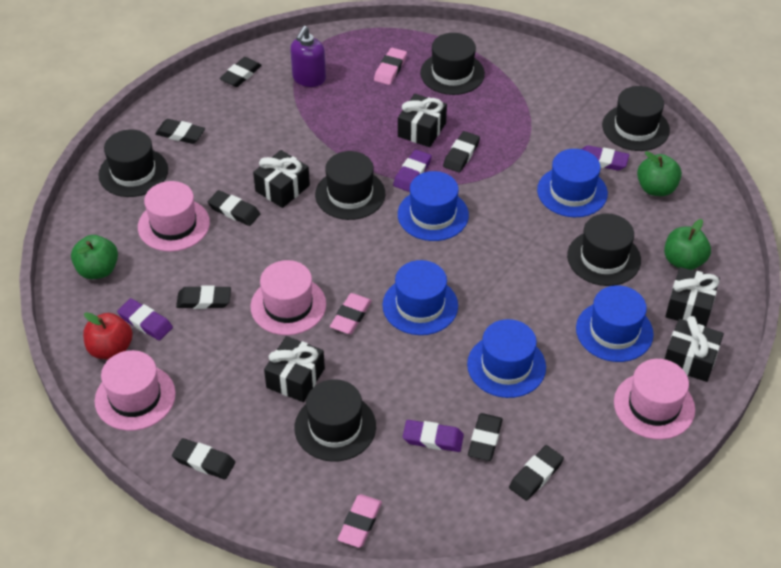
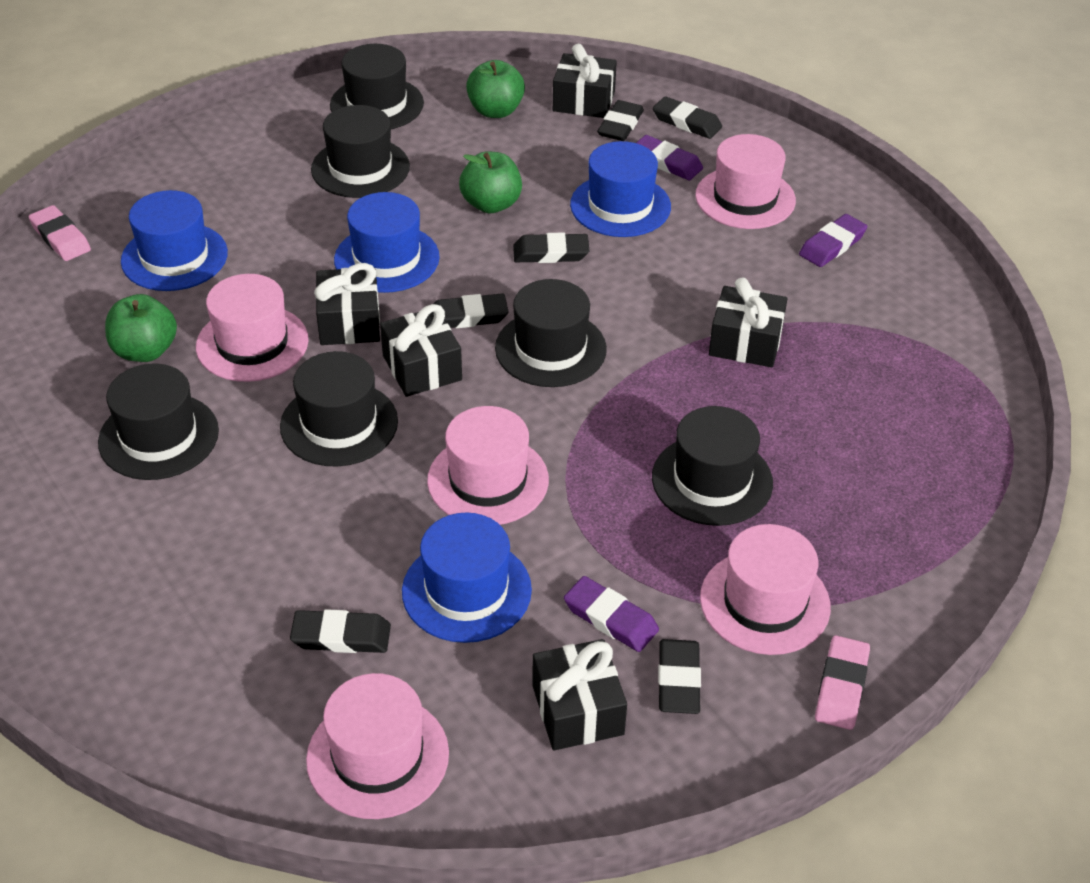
black eraser: 8 -> 6
blue hat: 5 -> 4
pink eraser: 3 -> 2
pink hat: 4 -> 5
purple eraser: 4 -> 3
purple soap dispenser: 1 -> 0
red apple: 1 -> 0

